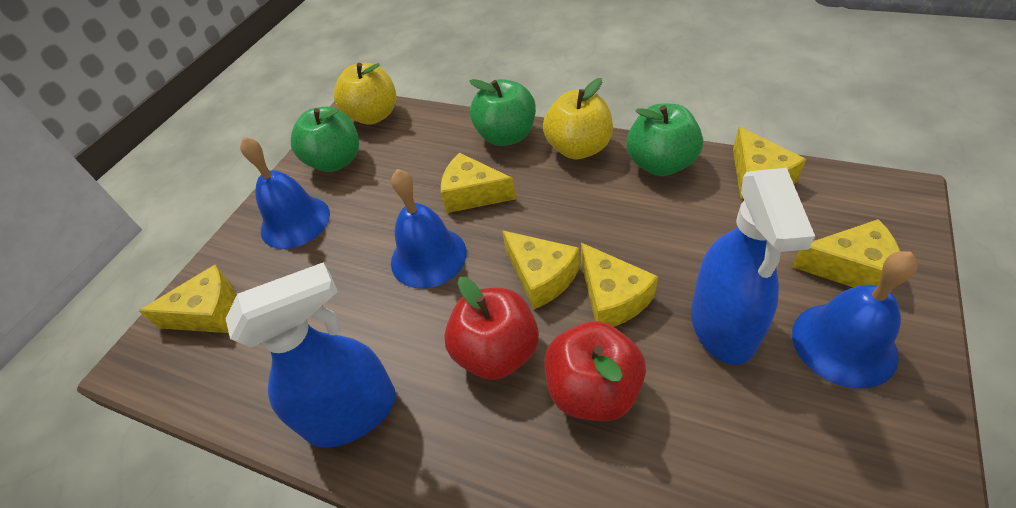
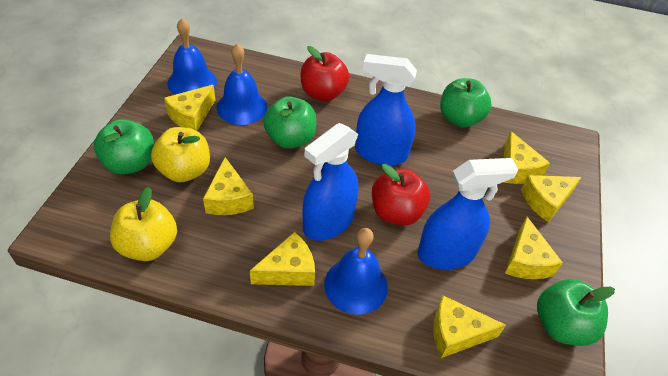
blue spray bottle: 2 -> 3
green apple: 3 -> 4
yellow cheese: 6 -> 7

